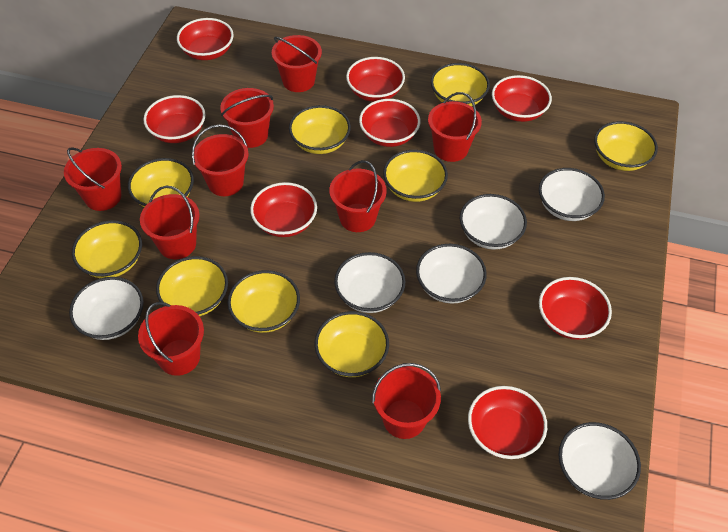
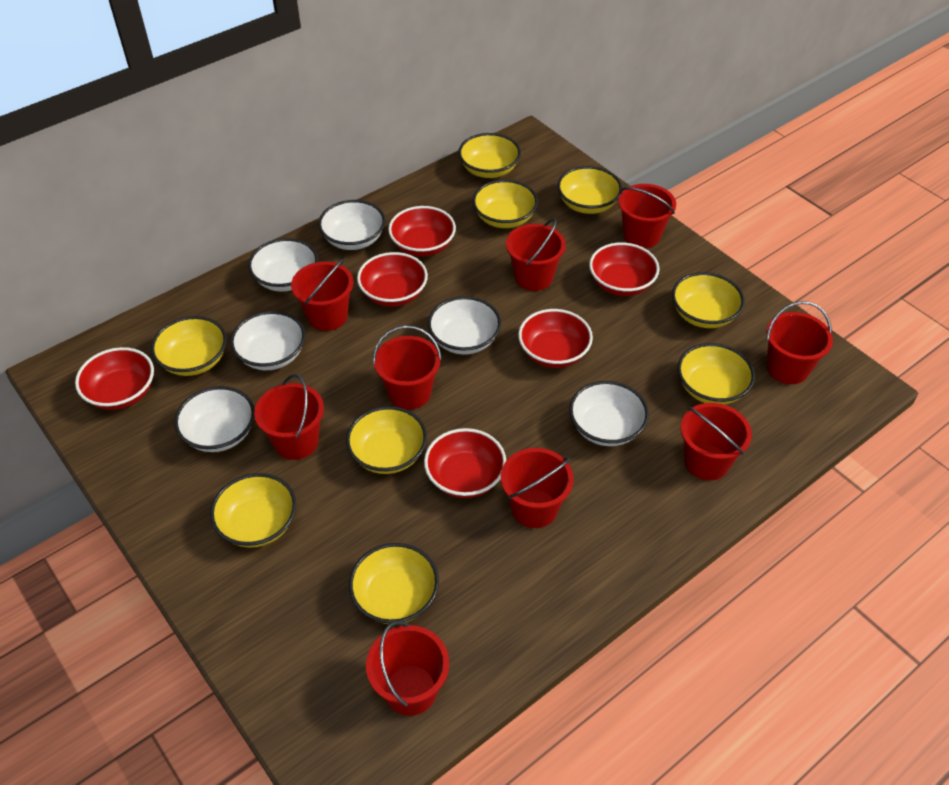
red bowl: 8 -> 6

